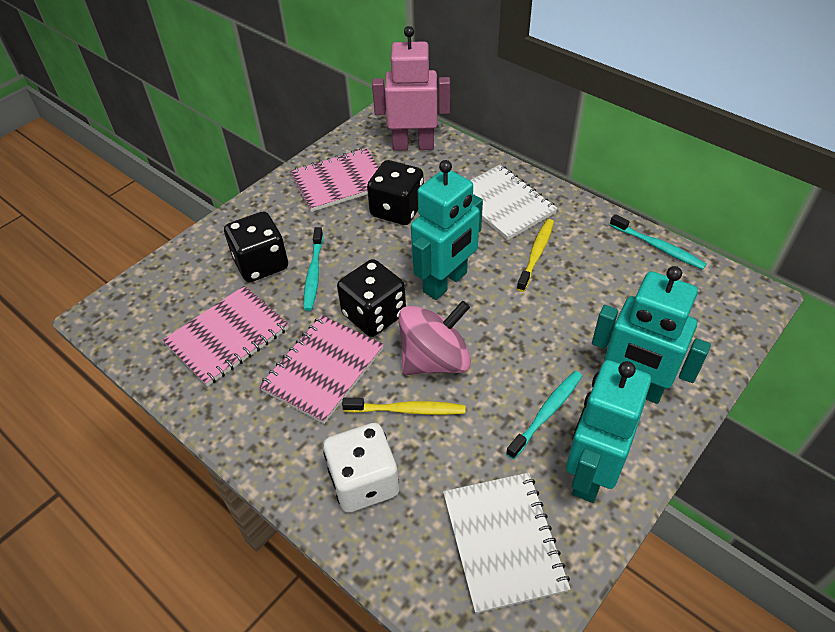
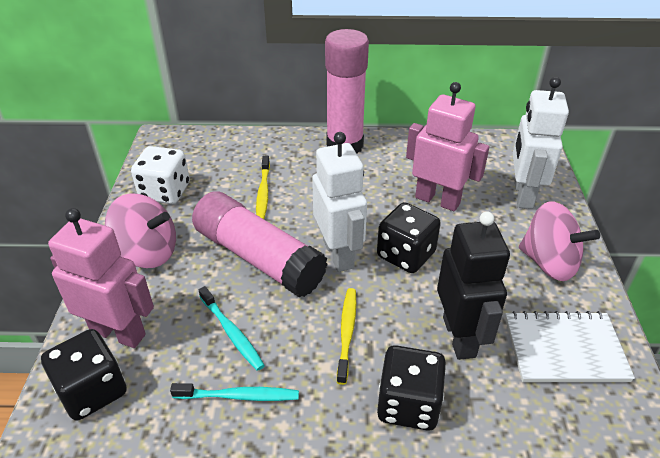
black robot: 0 -> 1
pink glue stick: 0 -> 2
pink notebook: 3 -> 0
pink robot: 1 -> 2
pink spinning top: 1 -> 2
turquoise robot: 3 -> 0
turquoise toothbrush: 3 -> 2
white notebook: 2 -> 1
white robot: 0 -> 2

